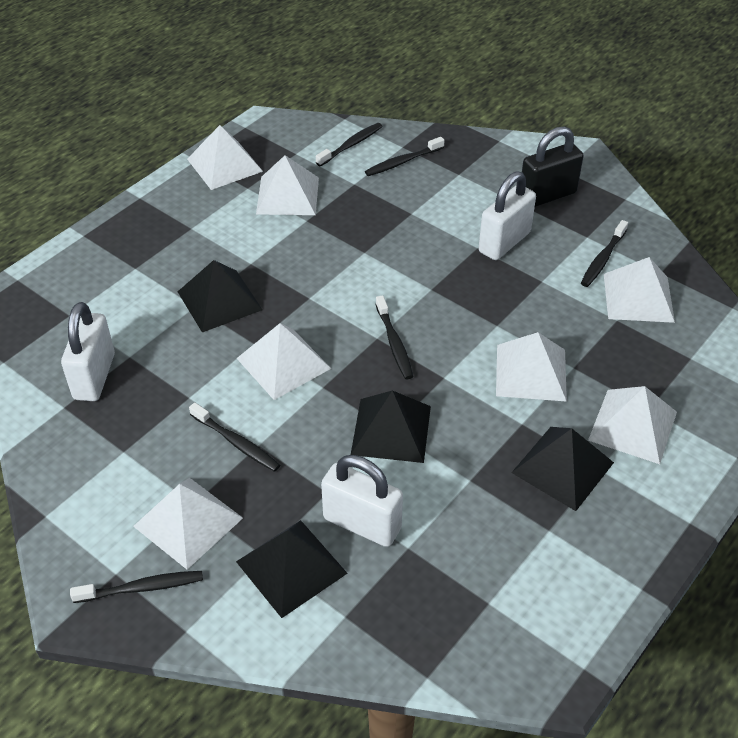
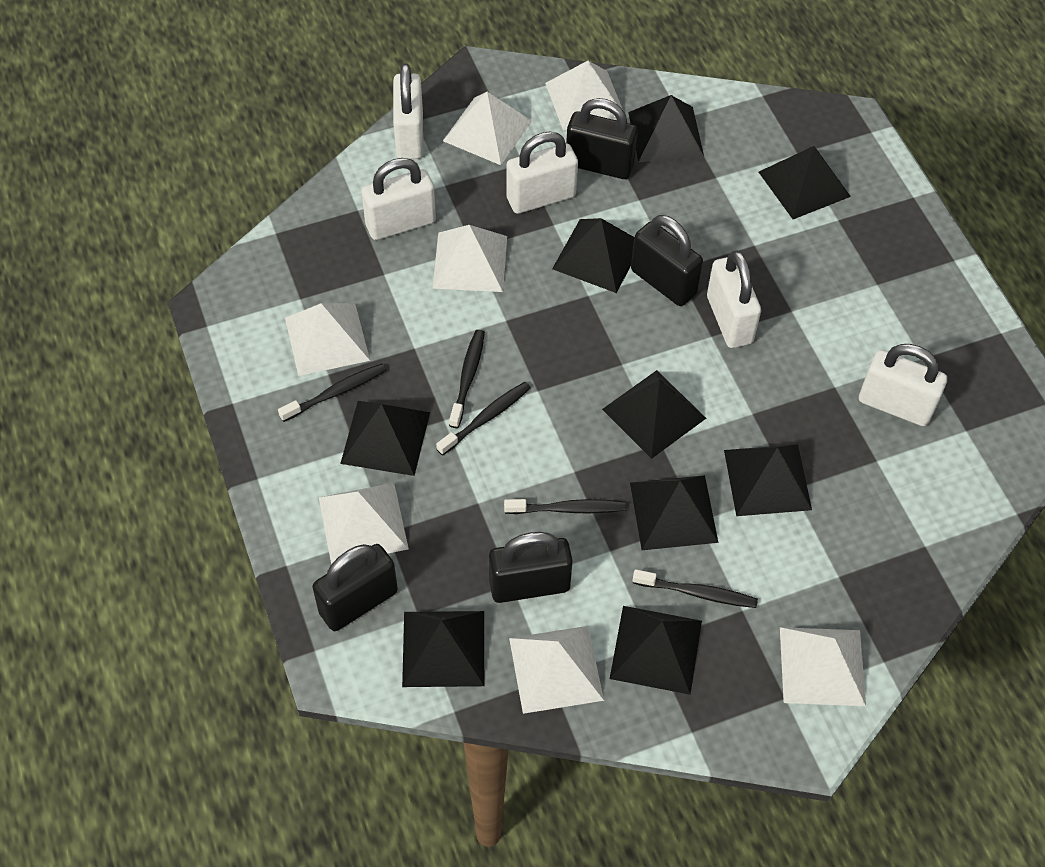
black padlock: 1 -> 4
black pyramid: 4 -> 9
black toothbrush: 6 -> 5
white padlock: 3 -> 5

